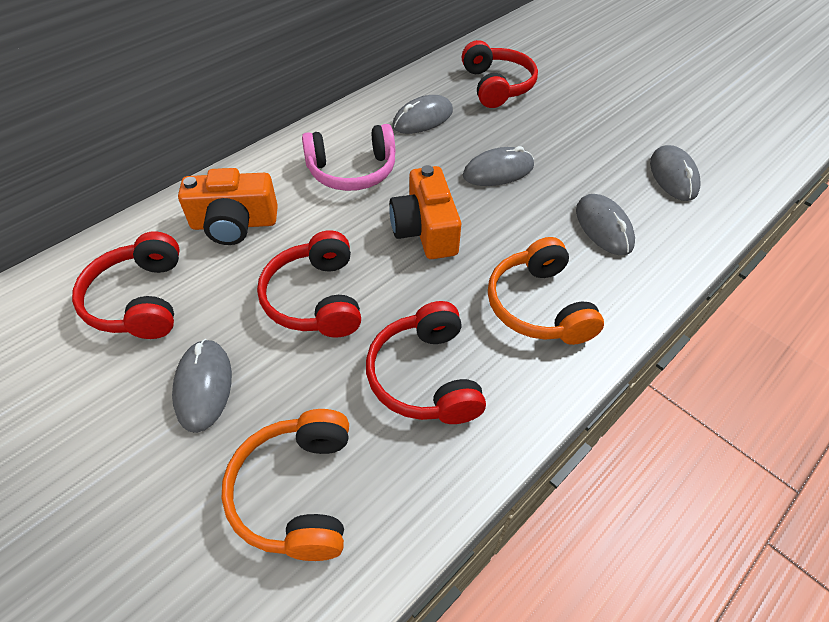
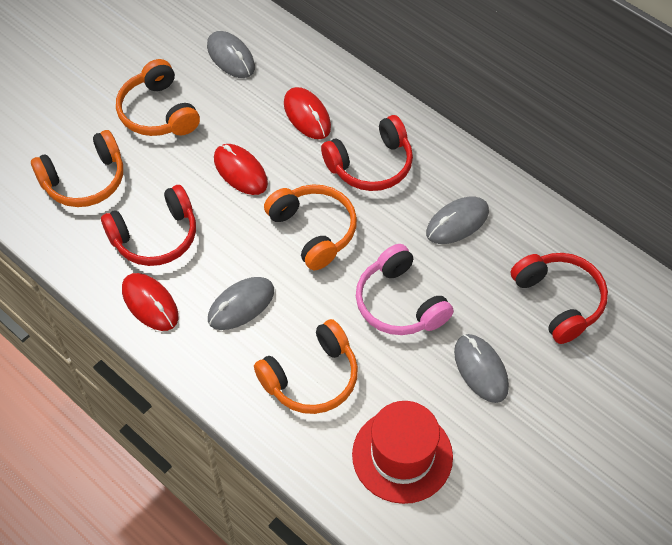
grey mouse: 5 -> 4
orange camera: 2 -> 0
orange headphones: 2 -> 4
red hat: 0 -> 1
red headphones: 4 -> 3
red mouse: 0 -> 3

